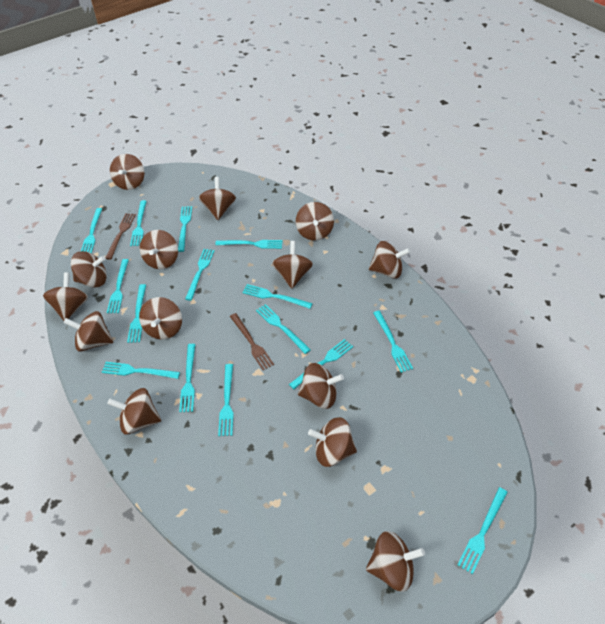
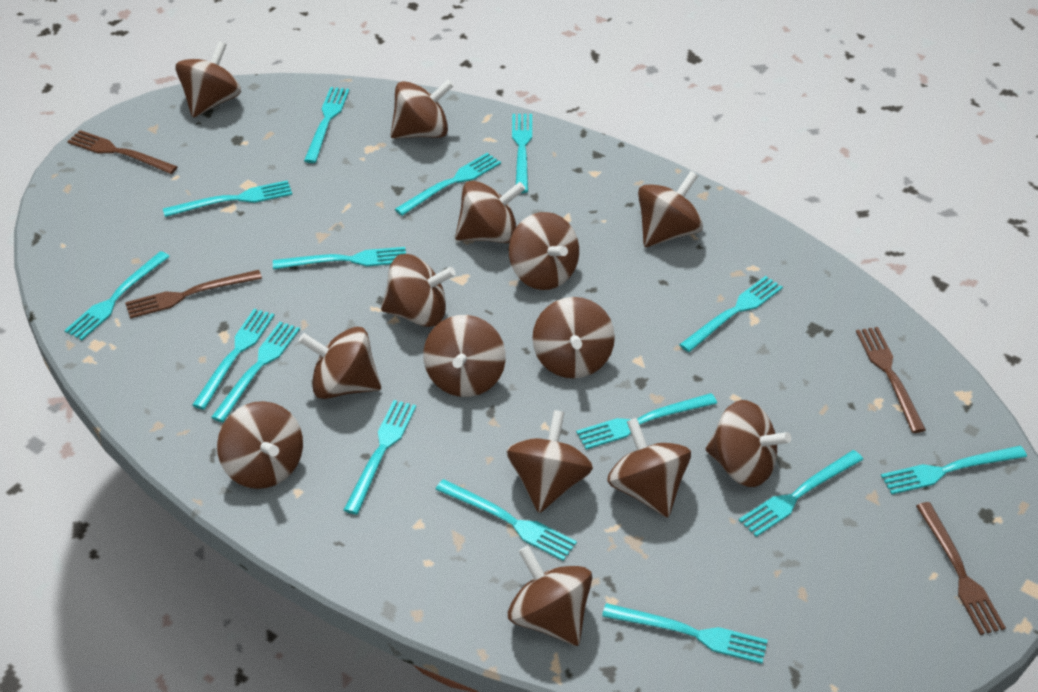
brown fork: 2 -> 4

